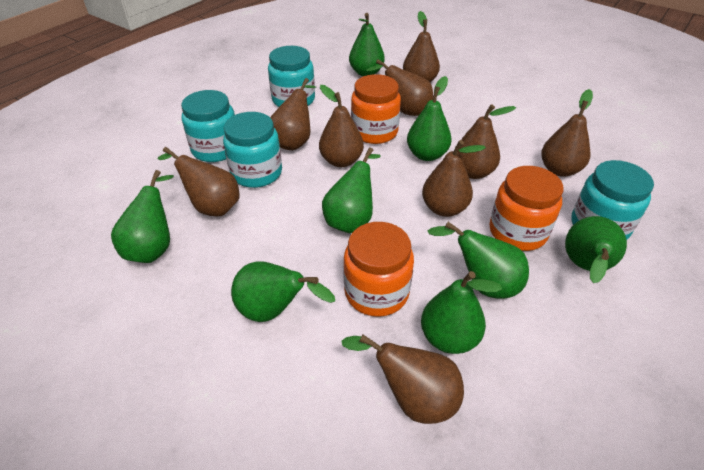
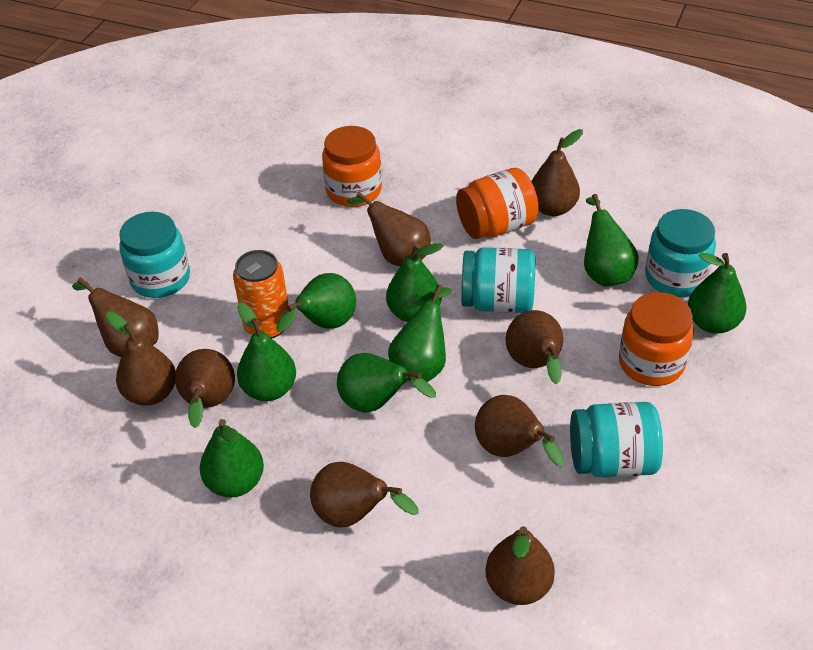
orange can: 0 -> 1

